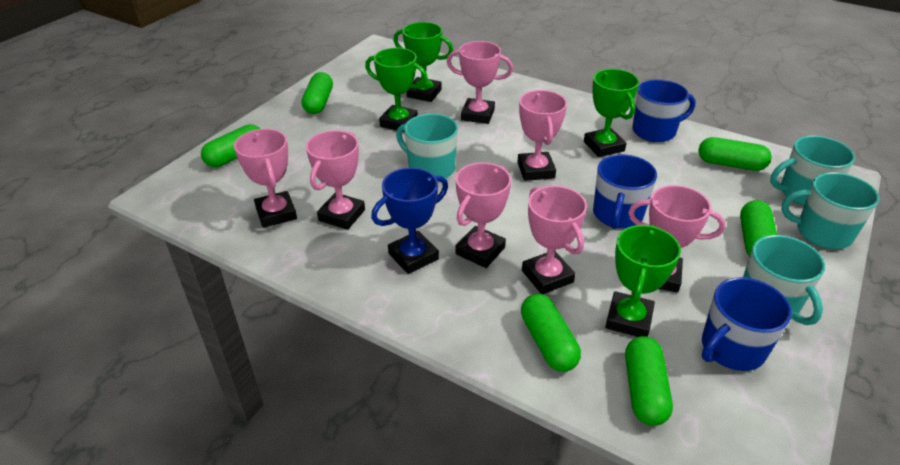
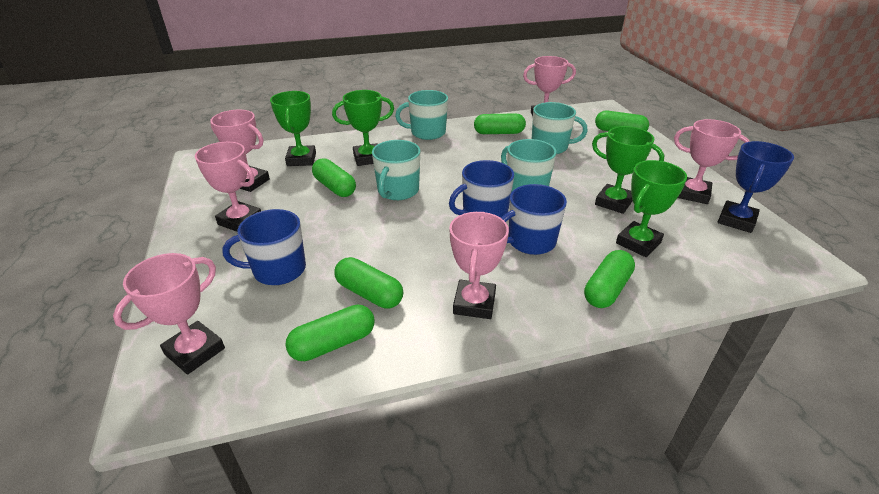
pink trophy: 7 -> 6

